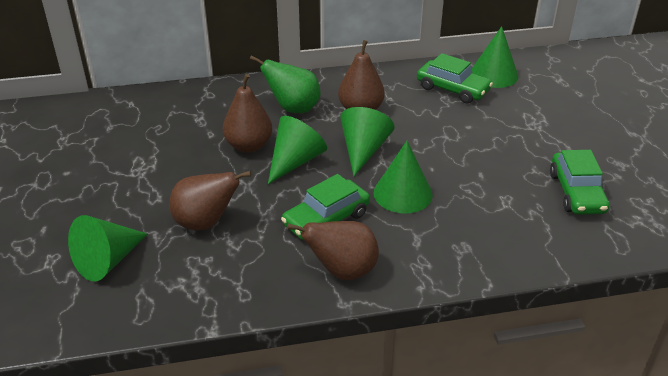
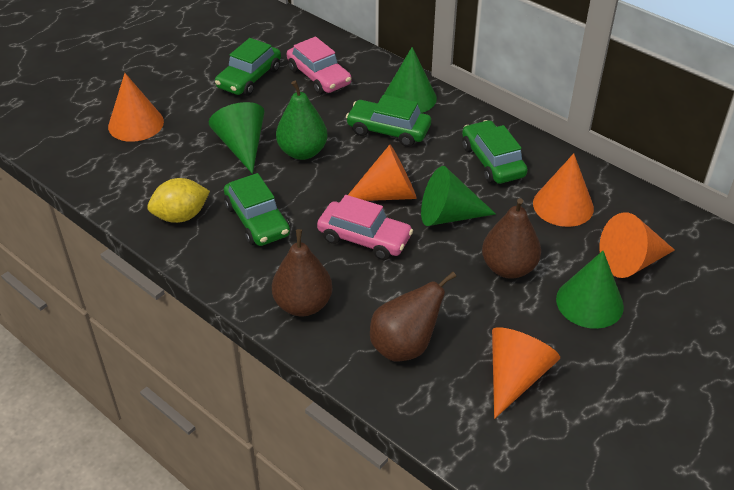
brown pear: 4 -> 3
green car: 3 -> 4
green cone: 5 -> 4
orange cone: 0 -> 5
pink car: 0 -> 2
yellow lemon: 0 -> 1

